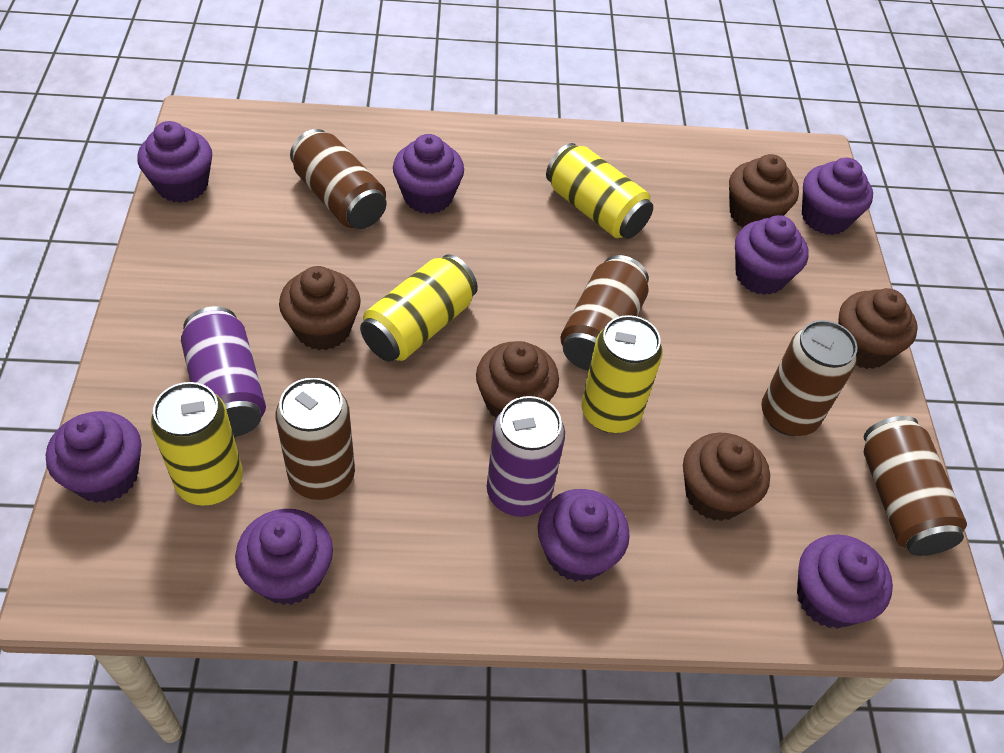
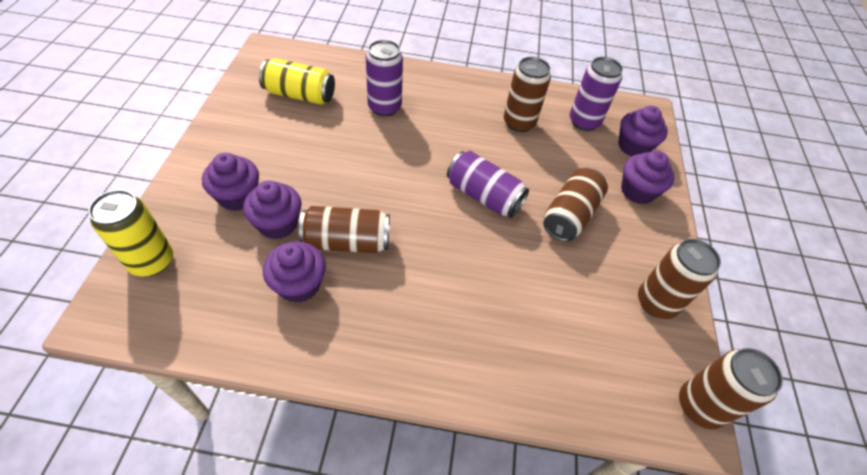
brown cupcake: 5 -> 0
purple can: 2 -> 3
purple cupcake: 8 -> 5
yellow can: 4 -> 2

